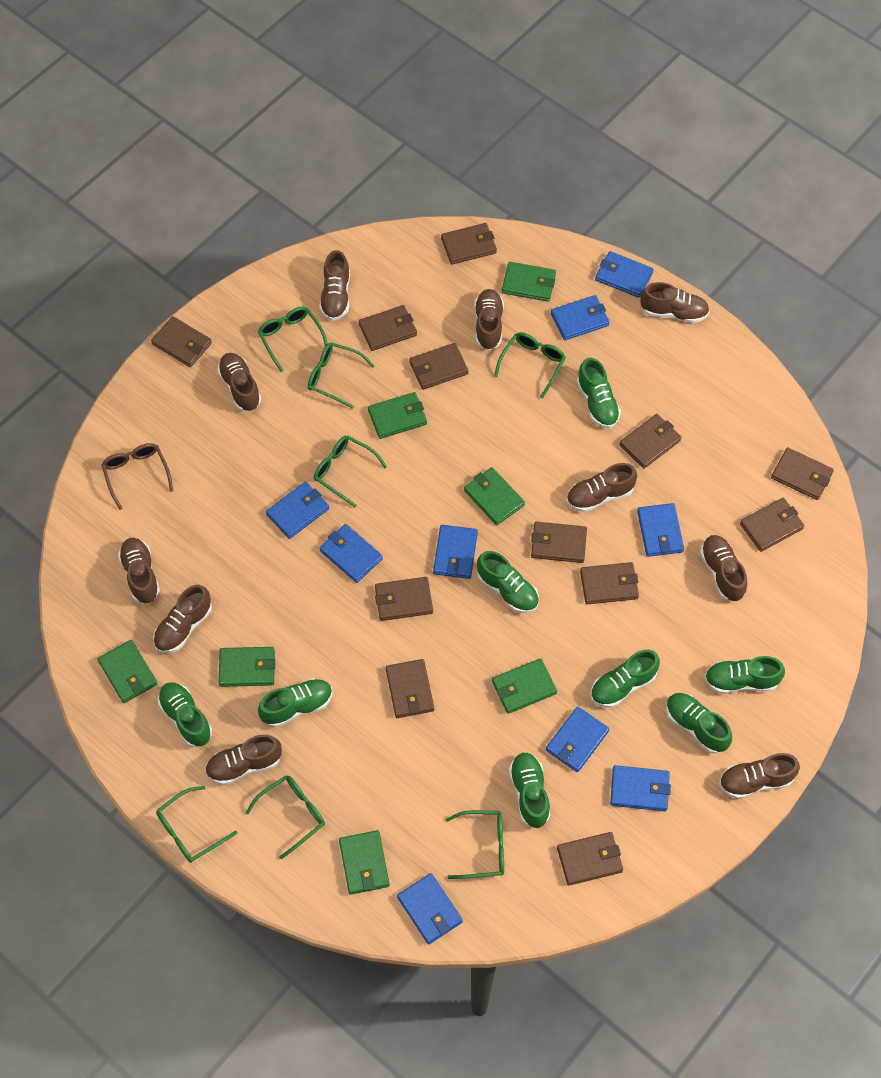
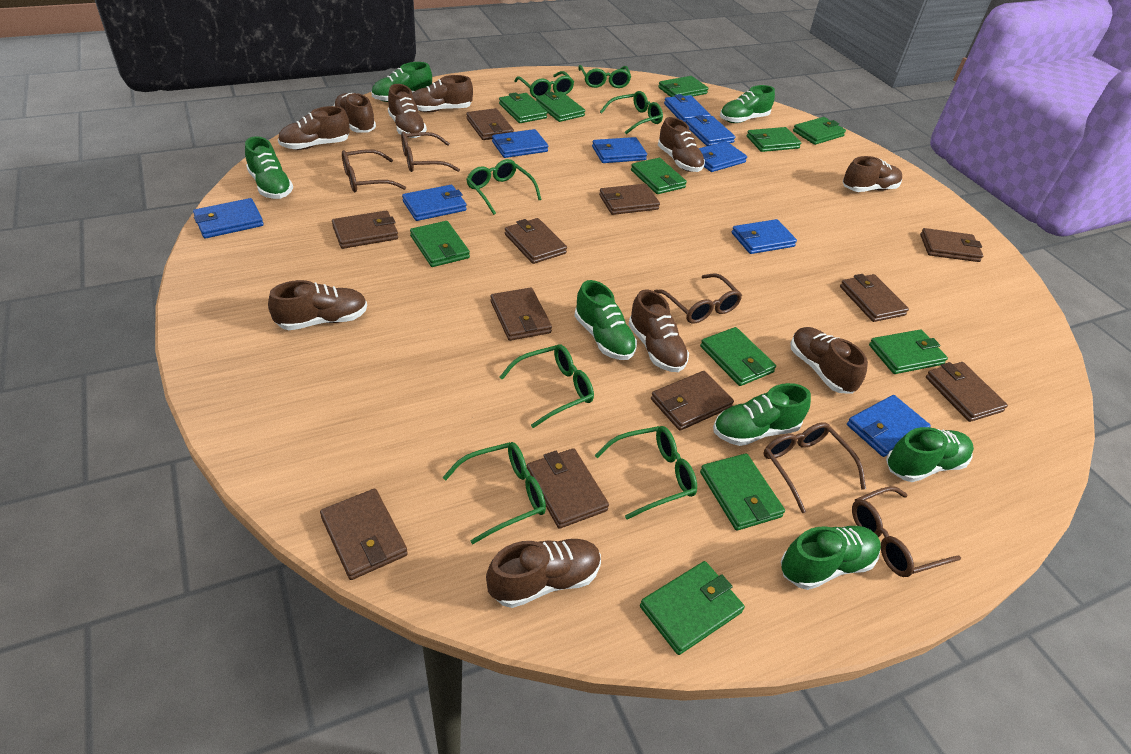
brown glasses: 1 -> 5
brown wallet: 12 -> 11
green shoe: 8 -> 7
green wallet: 7 -> 11

